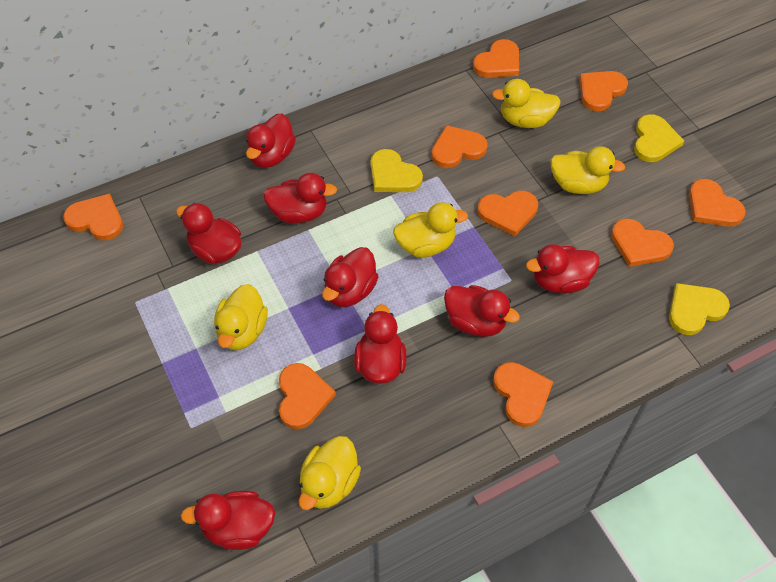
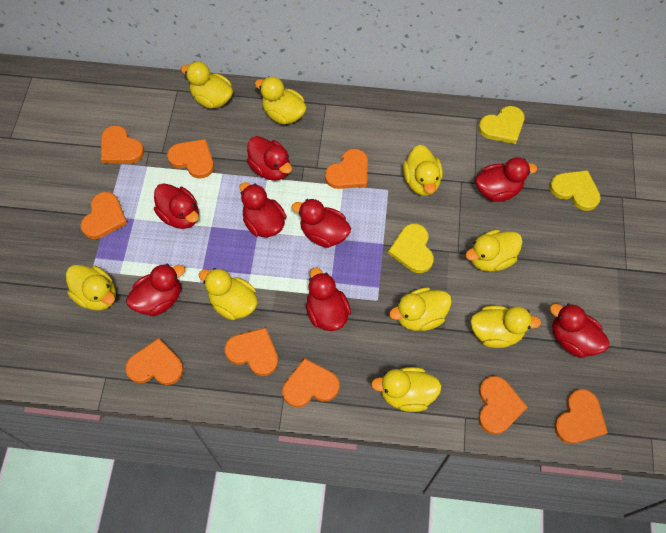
yellow duck: 5 -> 9

